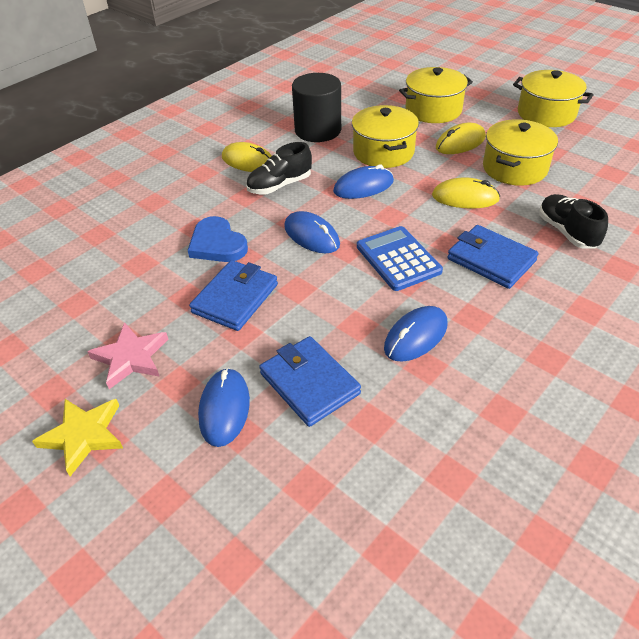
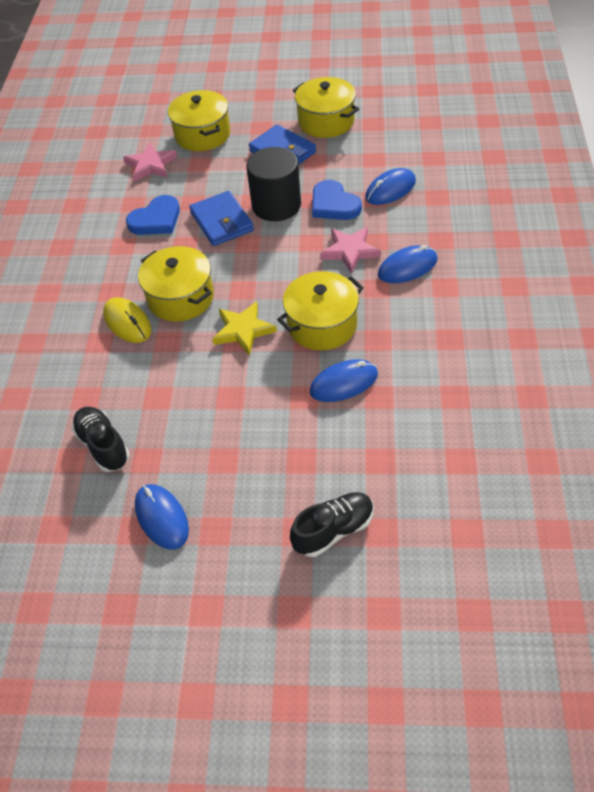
blue calculator: 1 -> 0
blue heart: 1 -> 2
blue wallet: 3 -> 2
pink star: 1 -> 2
yellow mouse: 3 -> 1

